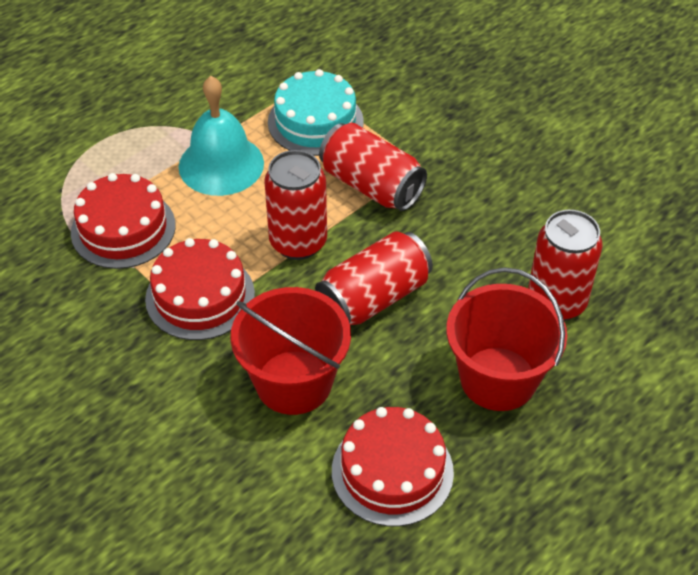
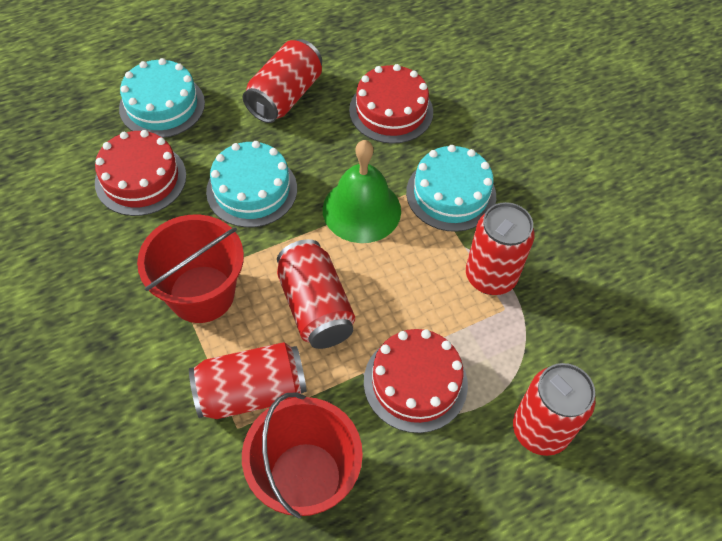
green bell: 0 -> 1
red can: 4 -> 5
turquoise bell: 1 -> 0
turquoise cake: 1 -> 3

